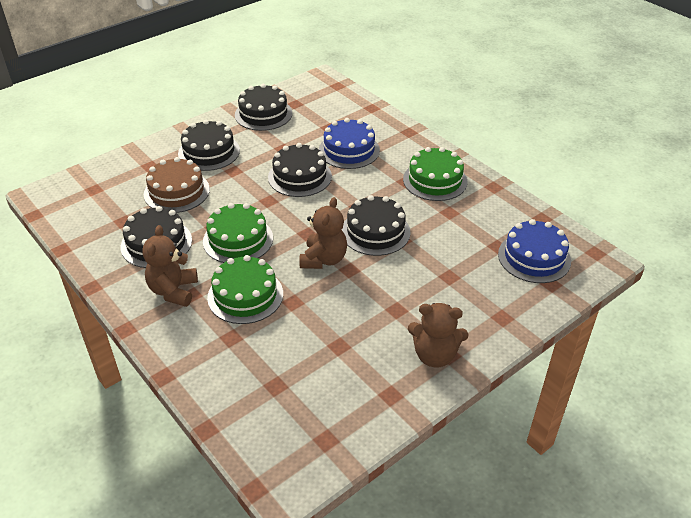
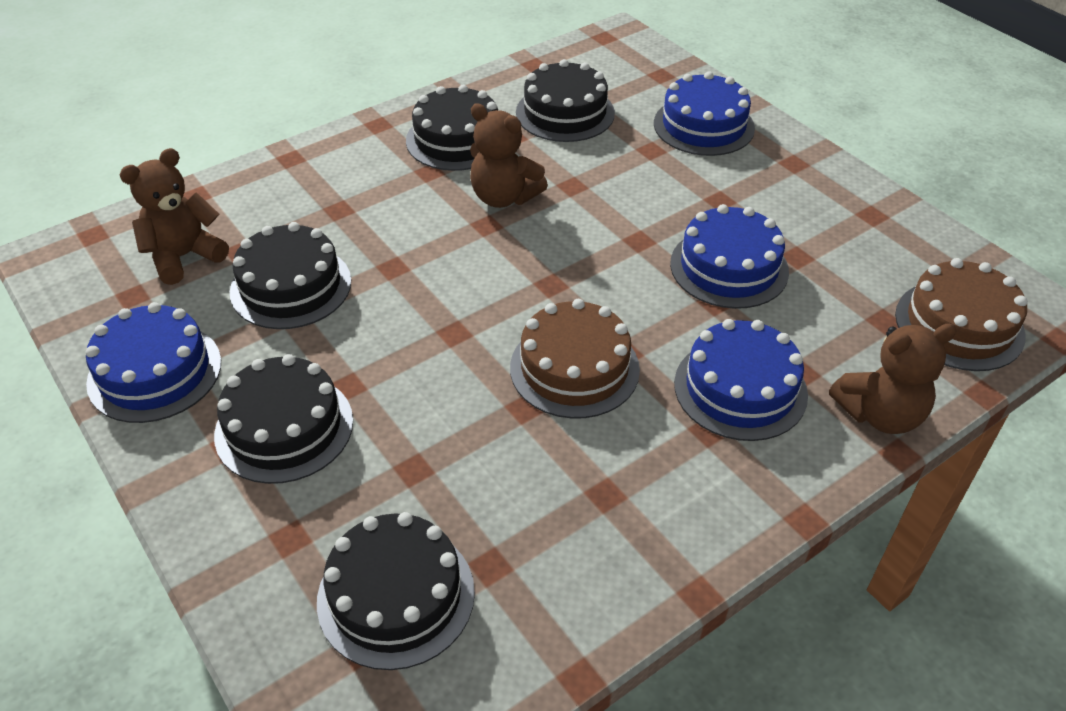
blue cake: 2 -> 4
brown cake: 1 -> 2
green cake: 3 -> 0

